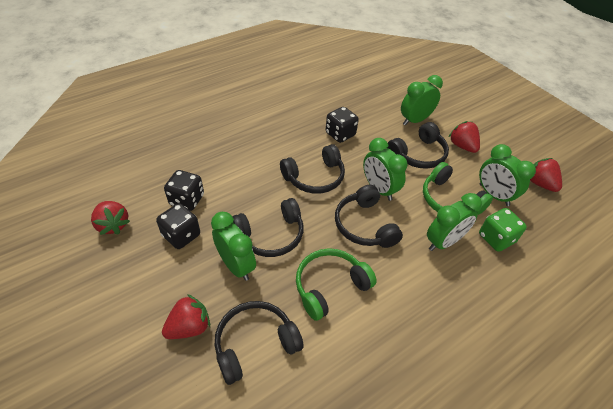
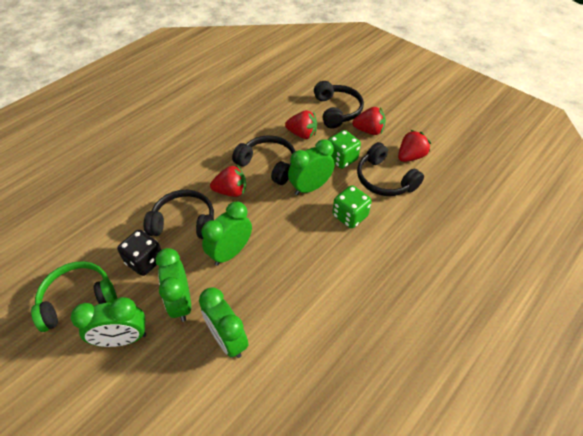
black dice: 3 -> 1
black headphones: 5 -> 4
green dice: 1 -> 2
green headphones: 2 -> 1

